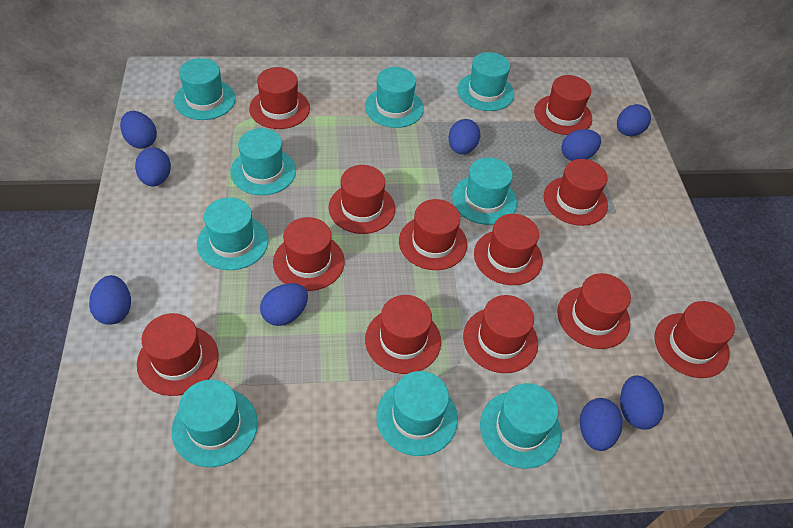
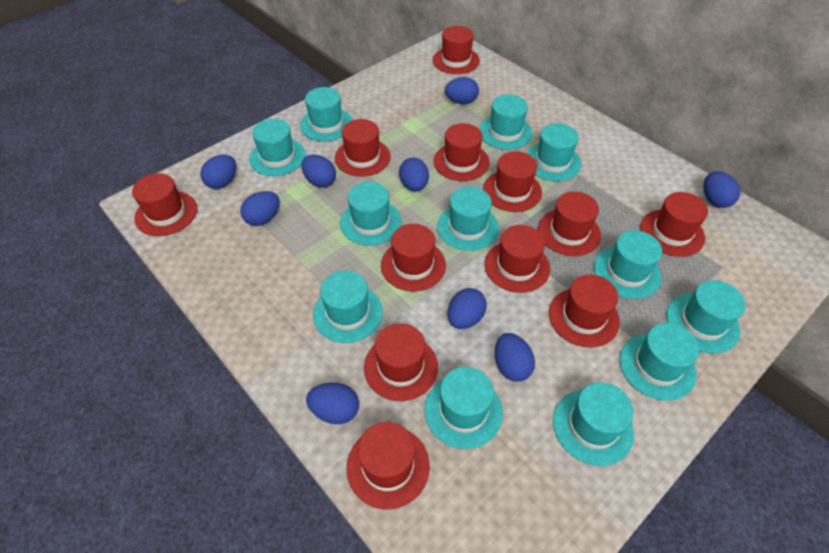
turquoise hat: 9 -> 12

